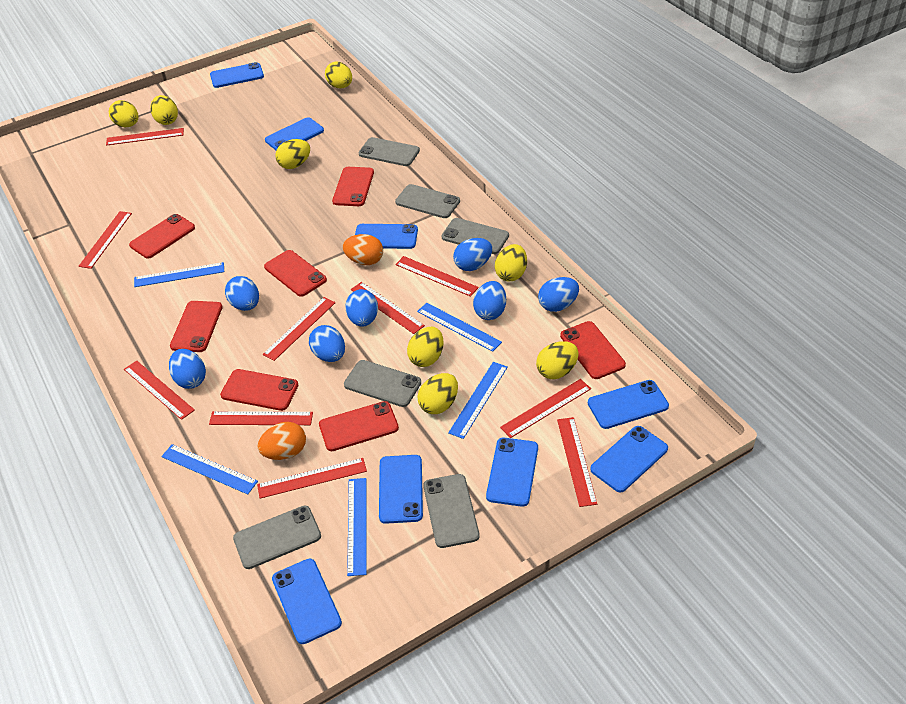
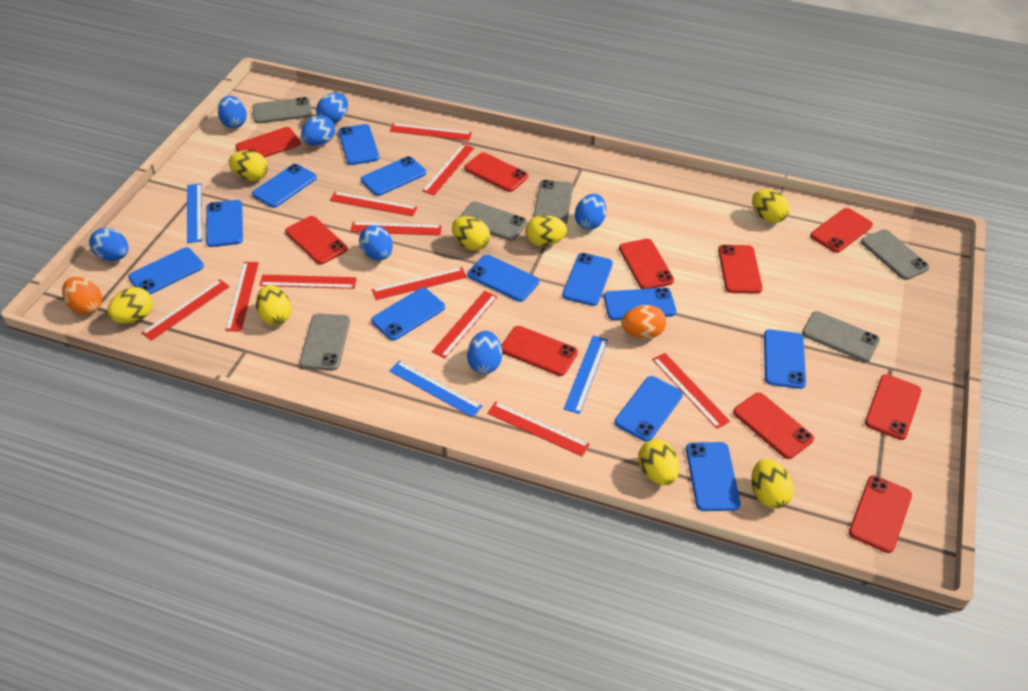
blue phone: 8 -> 12
blue ruler: 5 -> 3
red phone: 7 -> 10
red ruler: 10 -> 11

